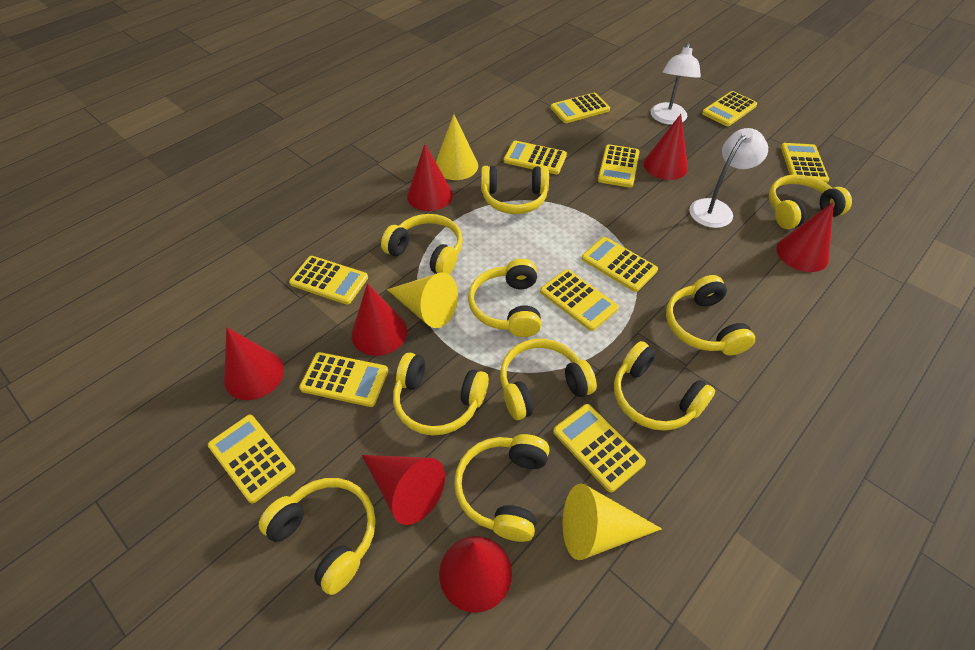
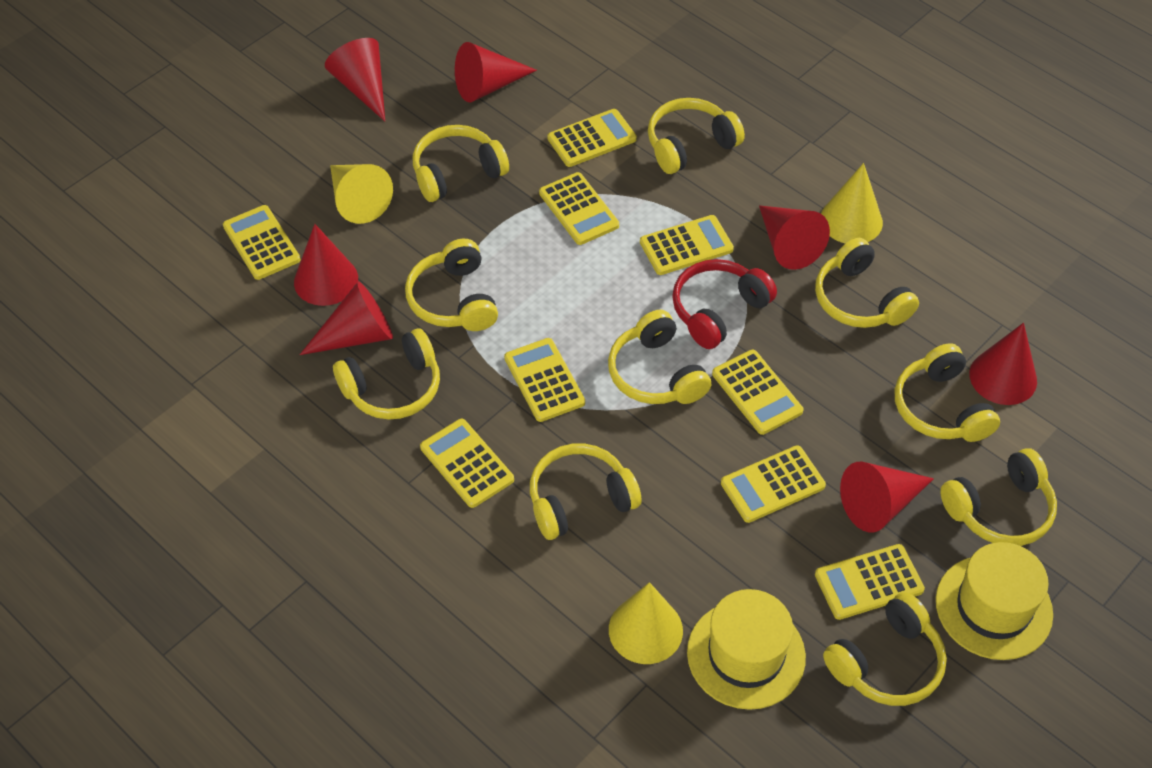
red headphones: 0 -> 1
white lamp: 2 -> 0
yellow calculator: 11 -> 9
yellow hat: 0 -> 2

